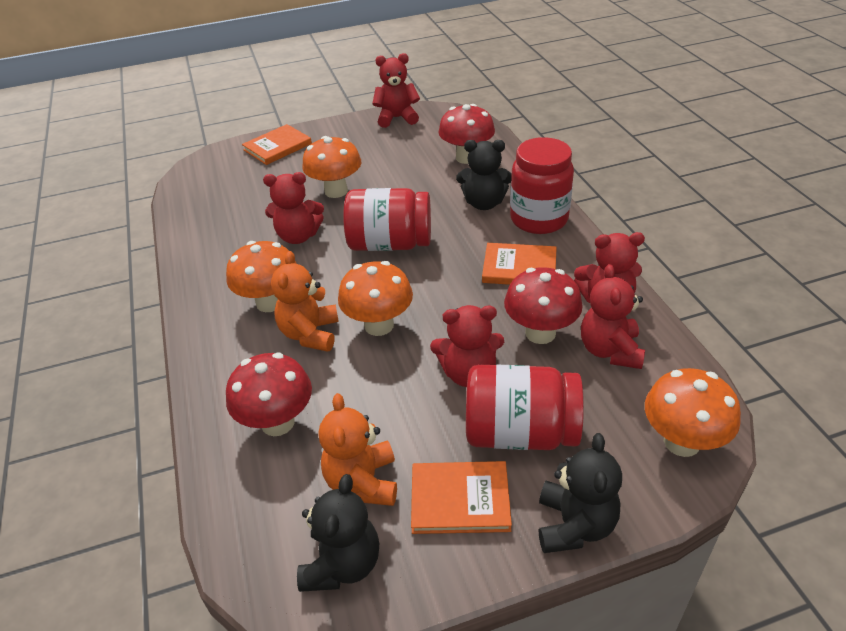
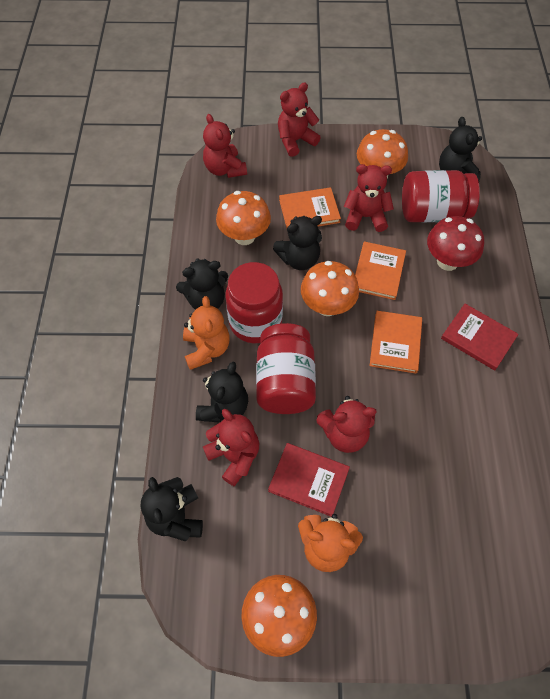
black teddy bear: 3 -> 5
red book: 0 -> 2
red mushroom: 3 -> 1

